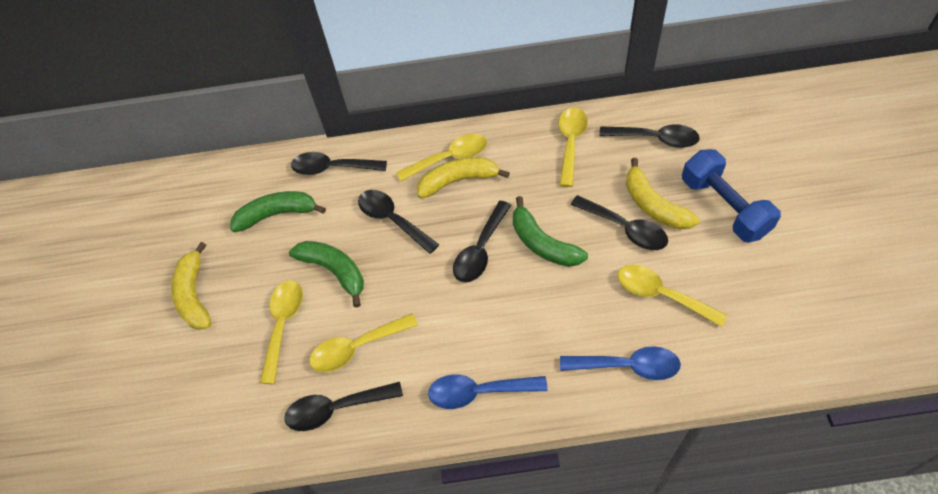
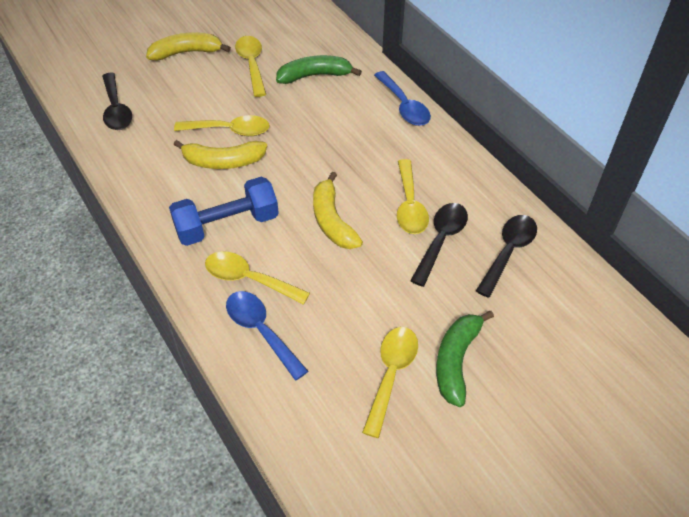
black spoon: 6 -> 3
green banana: 3 -> 2

